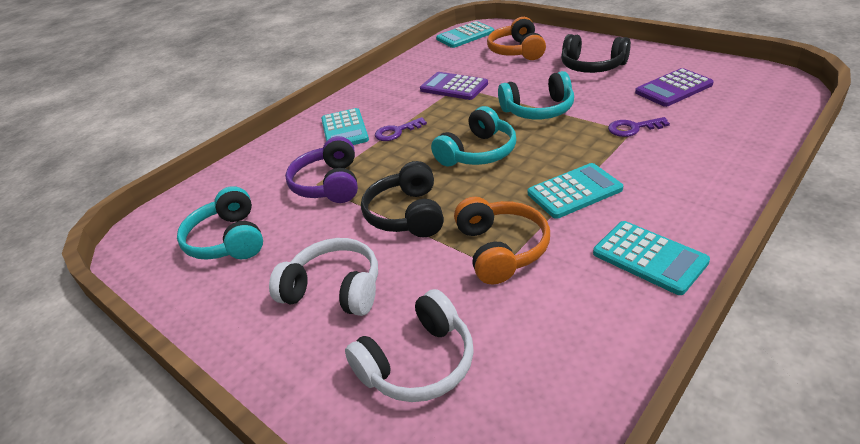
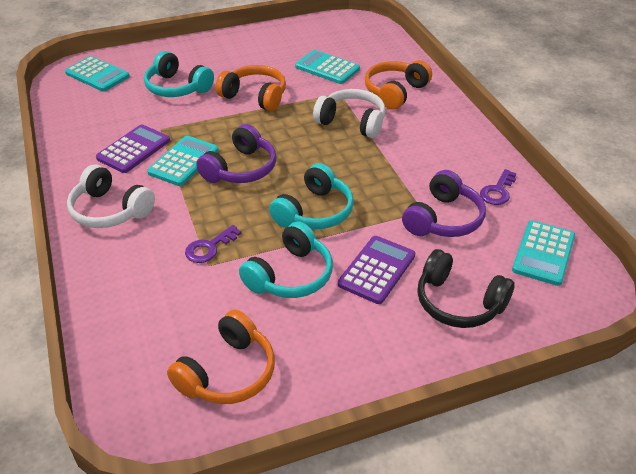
black headphones: 2 -> 1
orange headphones: 2 -> 3
purple headphones: 1 -> 2

